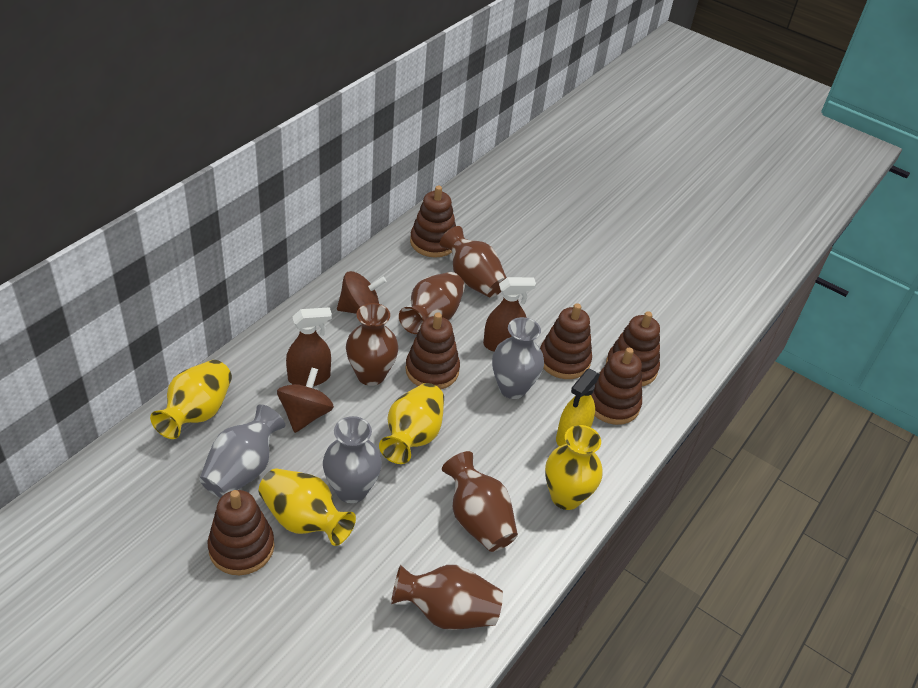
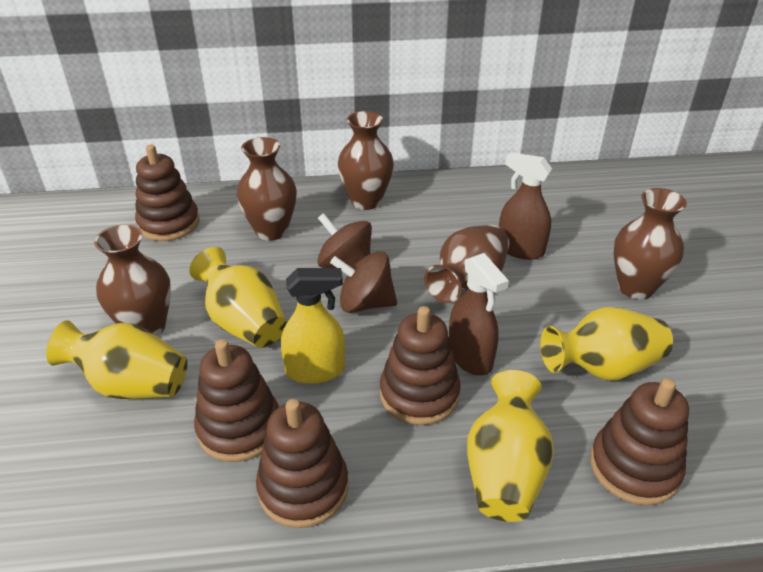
brown stacking toy: 6 -> 5
grey vase: 3 -> 0

